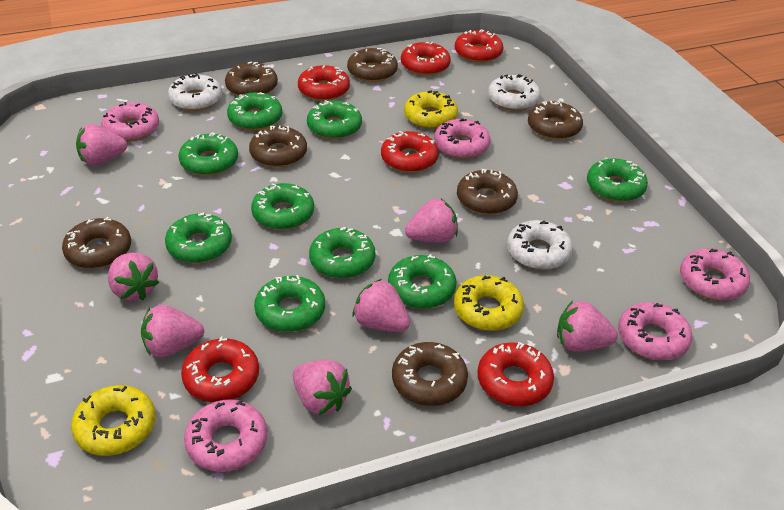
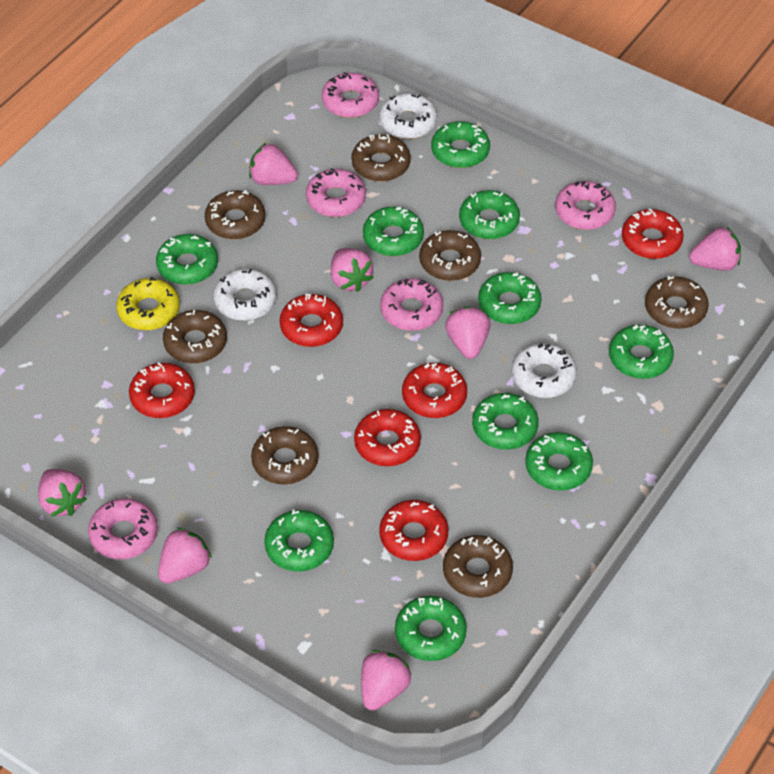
green donut: 9 -> 10
yellow donut: 3 -> 1

